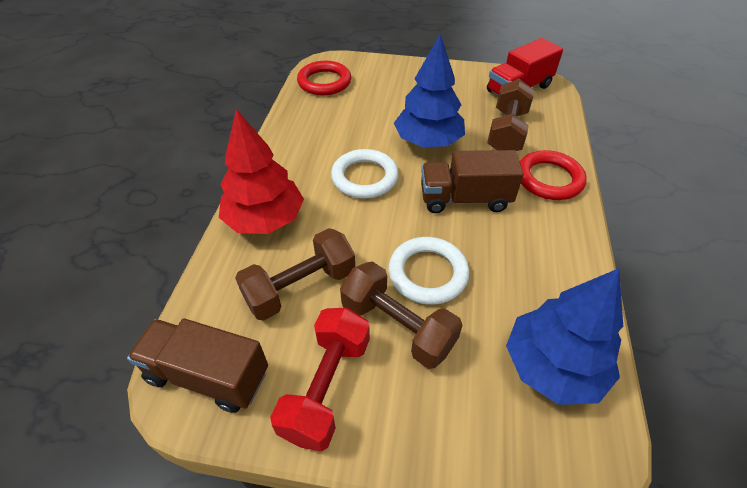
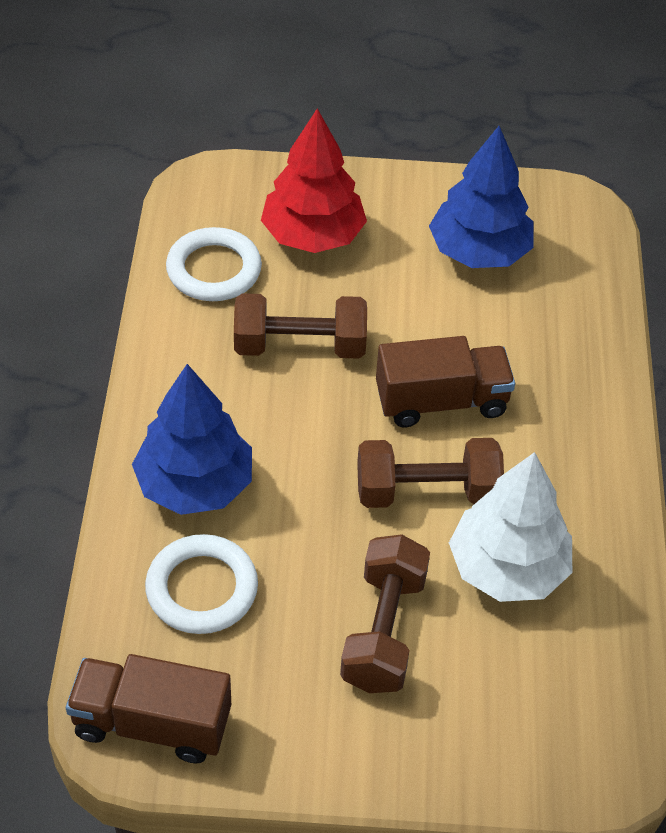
red dumbbell: 1 -> 0
red ring: 2 -> 0
red truck: 1 -> 0
white tree: 0 -> 1

